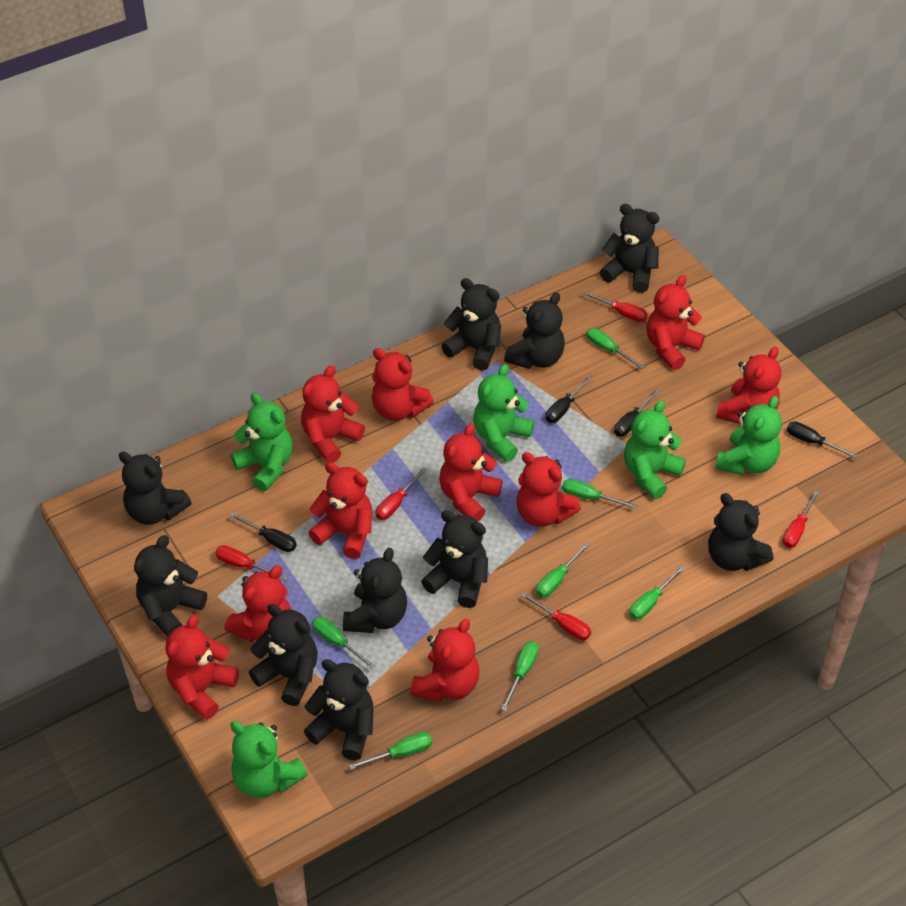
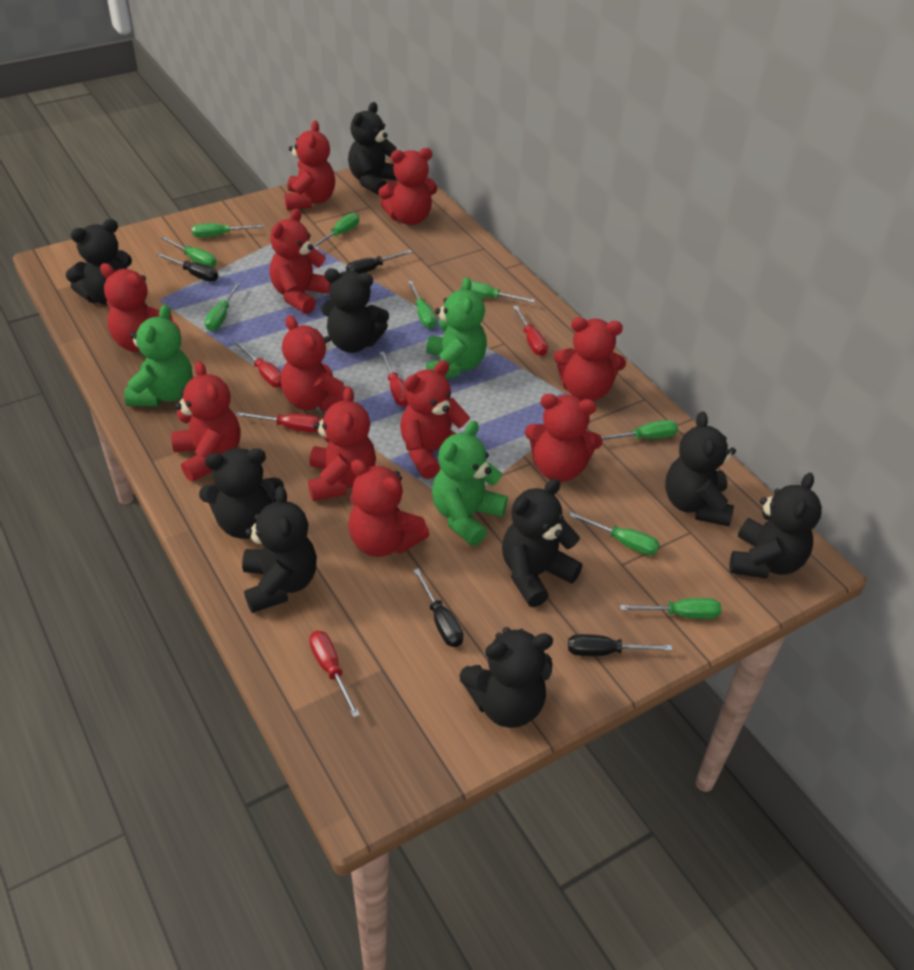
black teddy bear: 10 -> 9
green screwdriver: 7 -> 9
green teddy bear: 5 -> 3
red teddy bear: 10 -> 11

